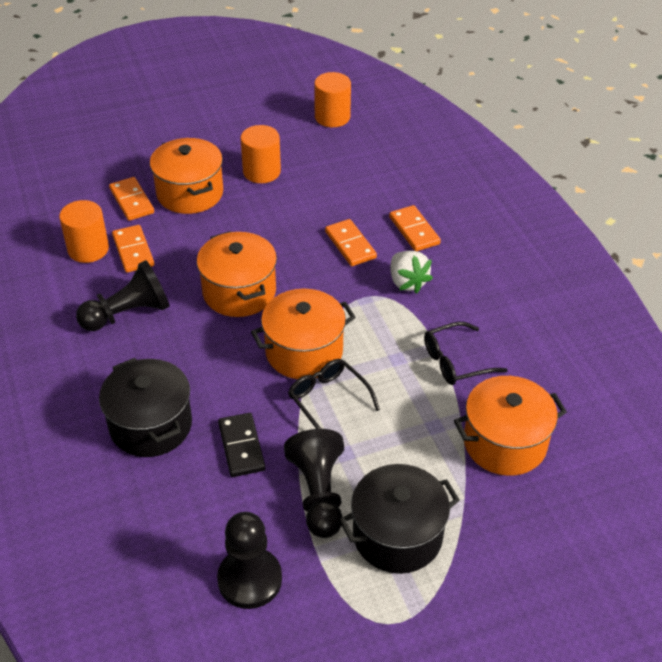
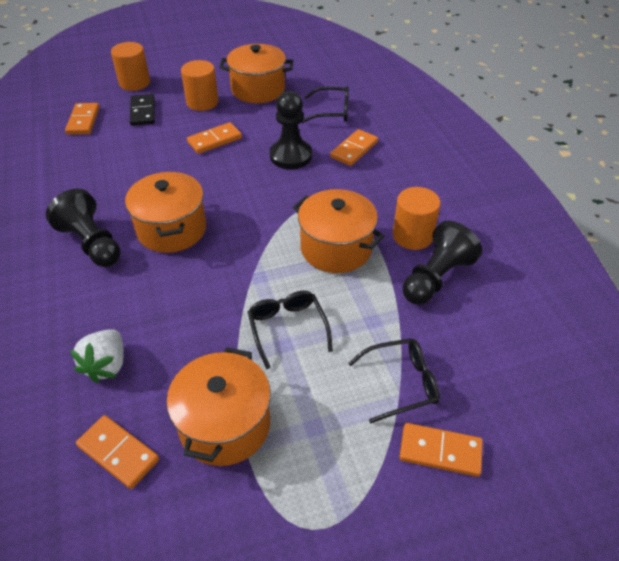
black glasses: 2 -> 3
black pot: 2 -> 0
orange domino: 4 -> 5

